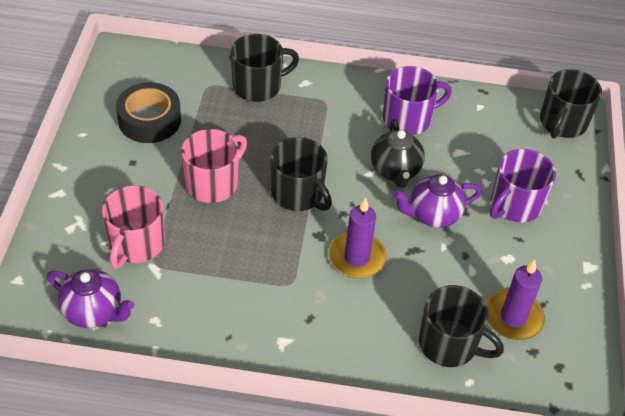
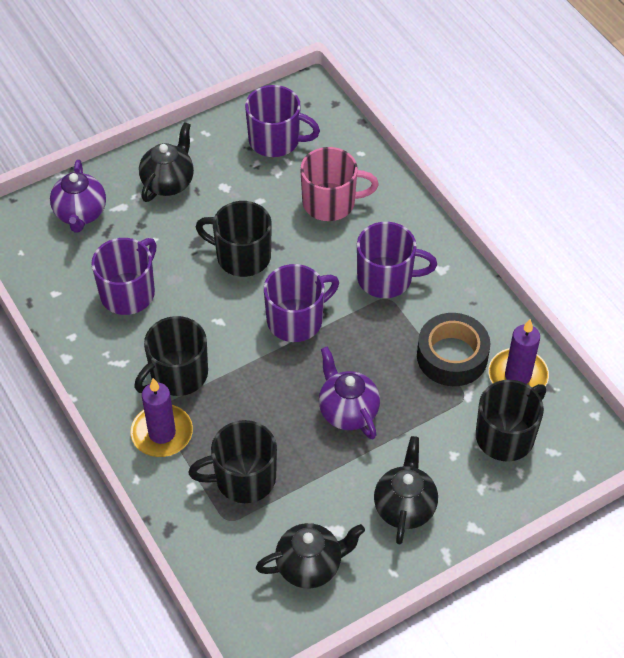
black teapot: 1 -> 3
pink mug: 2 -> 1
purple mug: 2 -> 4

